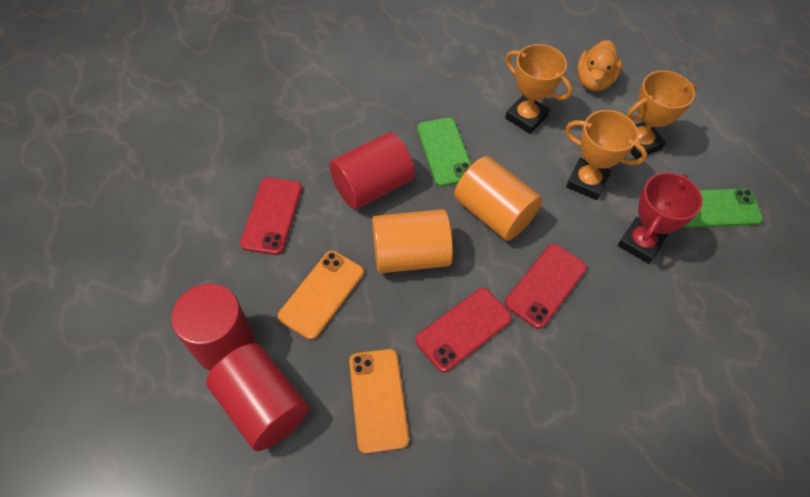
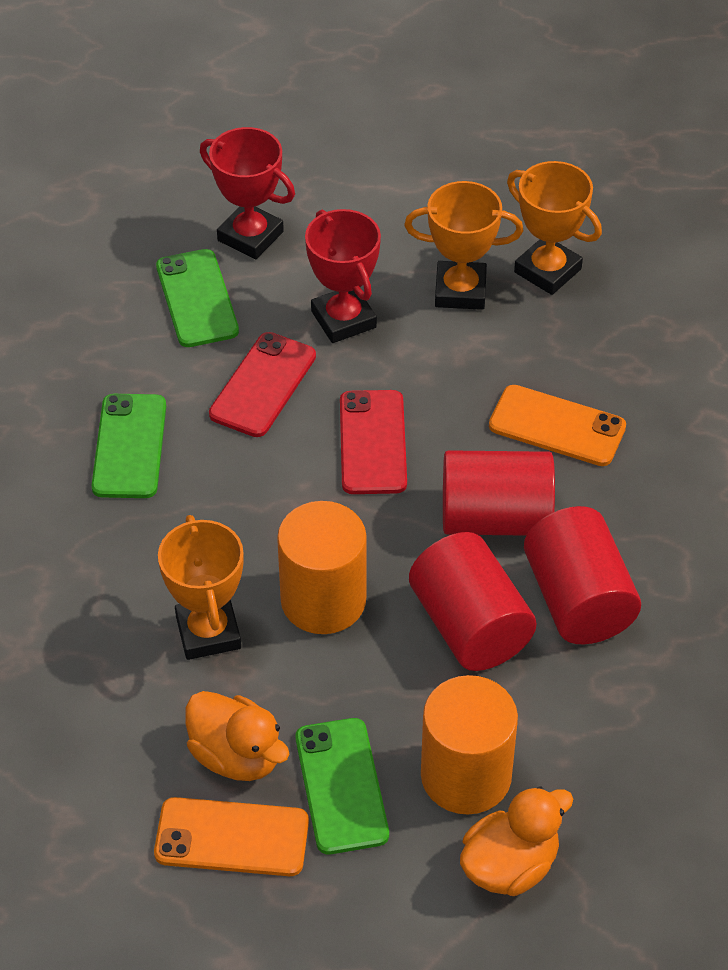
green phone: 2 -> 3
orange duck: 1 -> 2
red phone: 3 -> 2
red trophy: 1 -> 2

